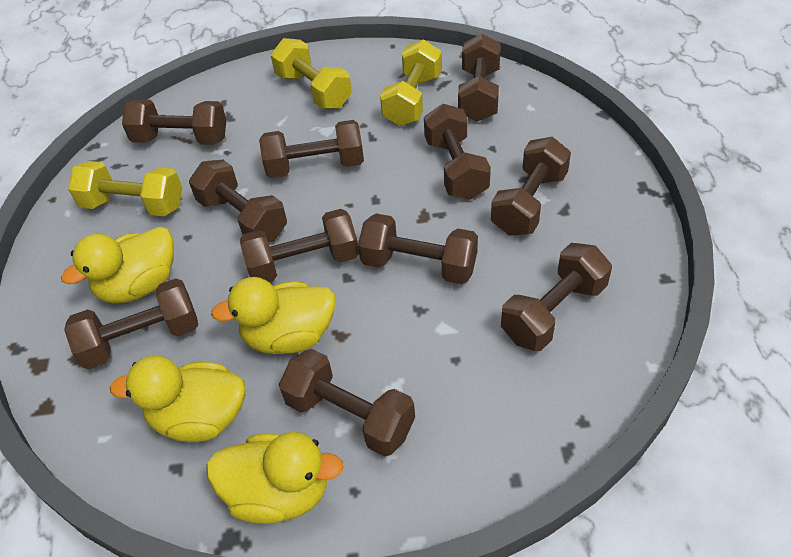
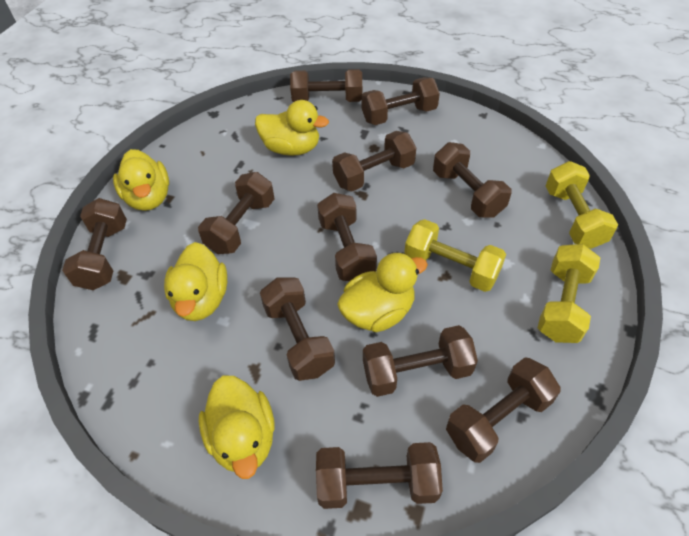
yellow duck: 4 -> 5

